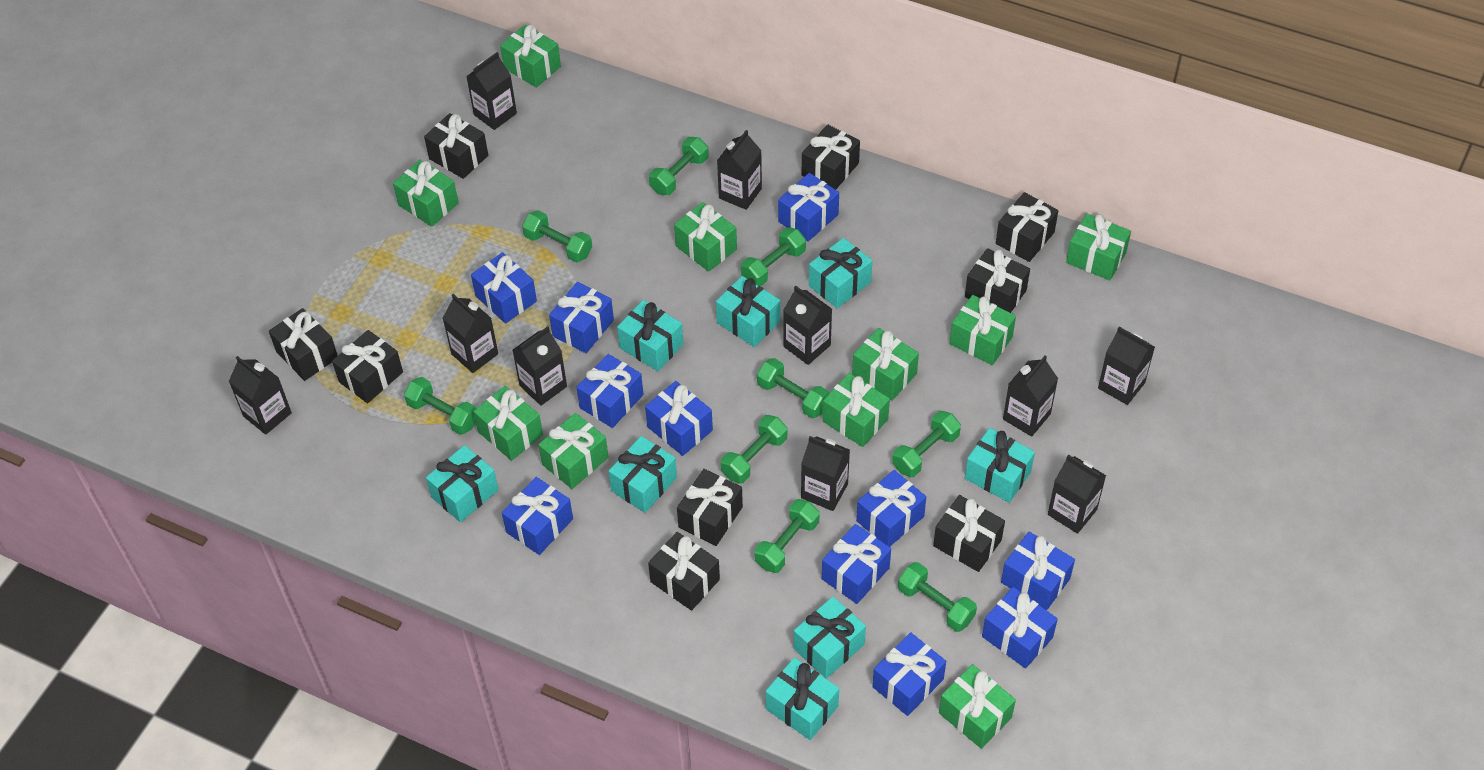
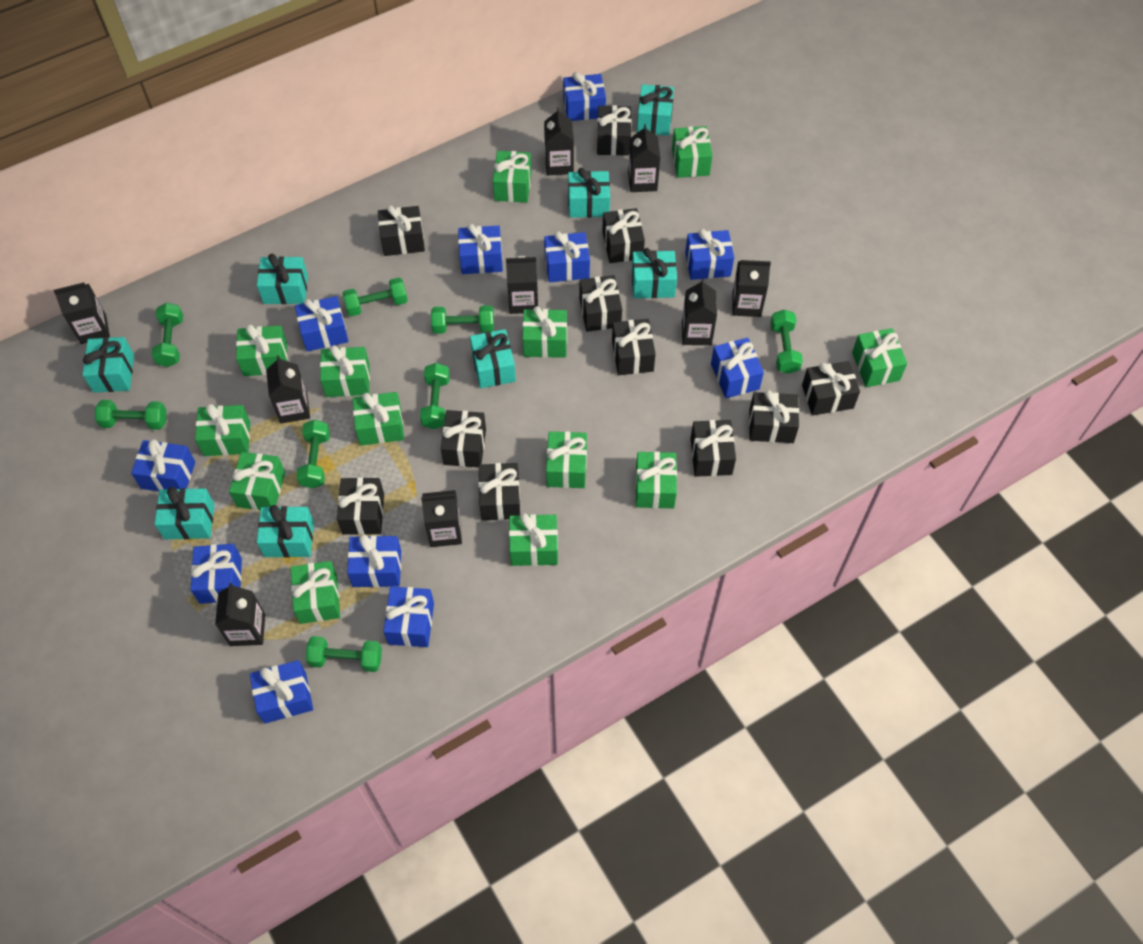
black carton: 10 -> 9
black gift: 9 -> 11
green dumbbell: 9 -> 8
green gift: 10 -> 13

